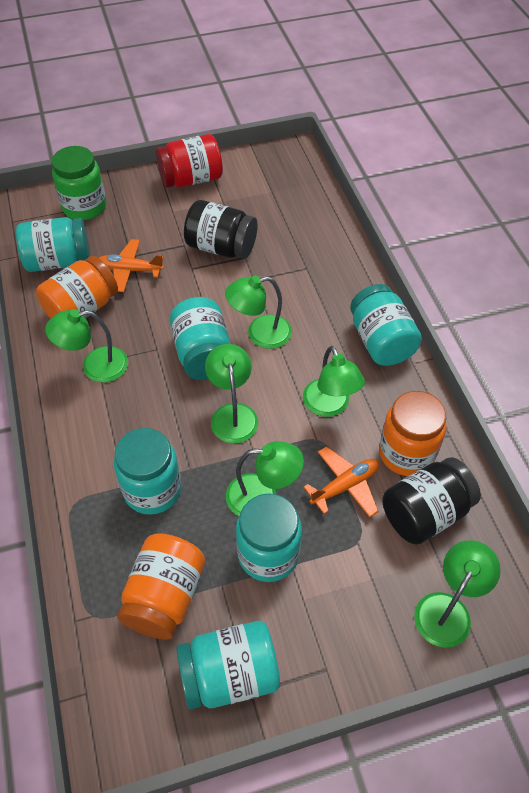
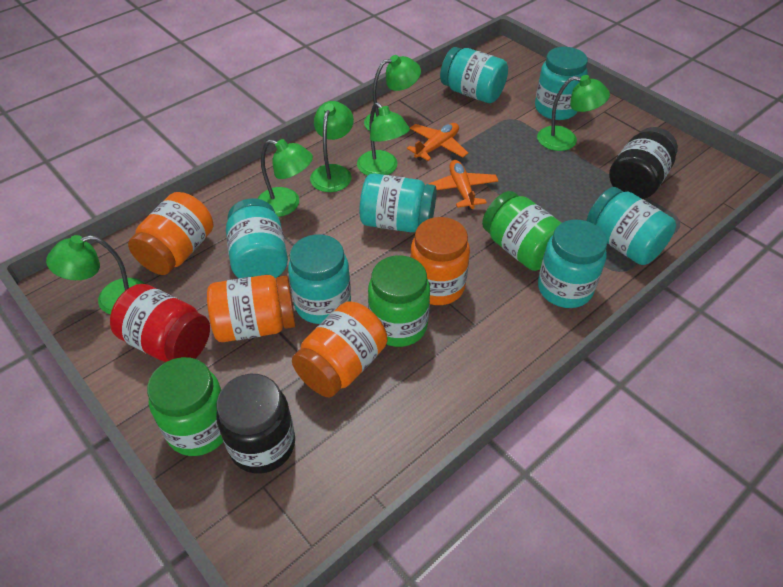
green jar: 1 -> 3
orange jar: 3 -> 4
turquoise jar: 6 -> 7

